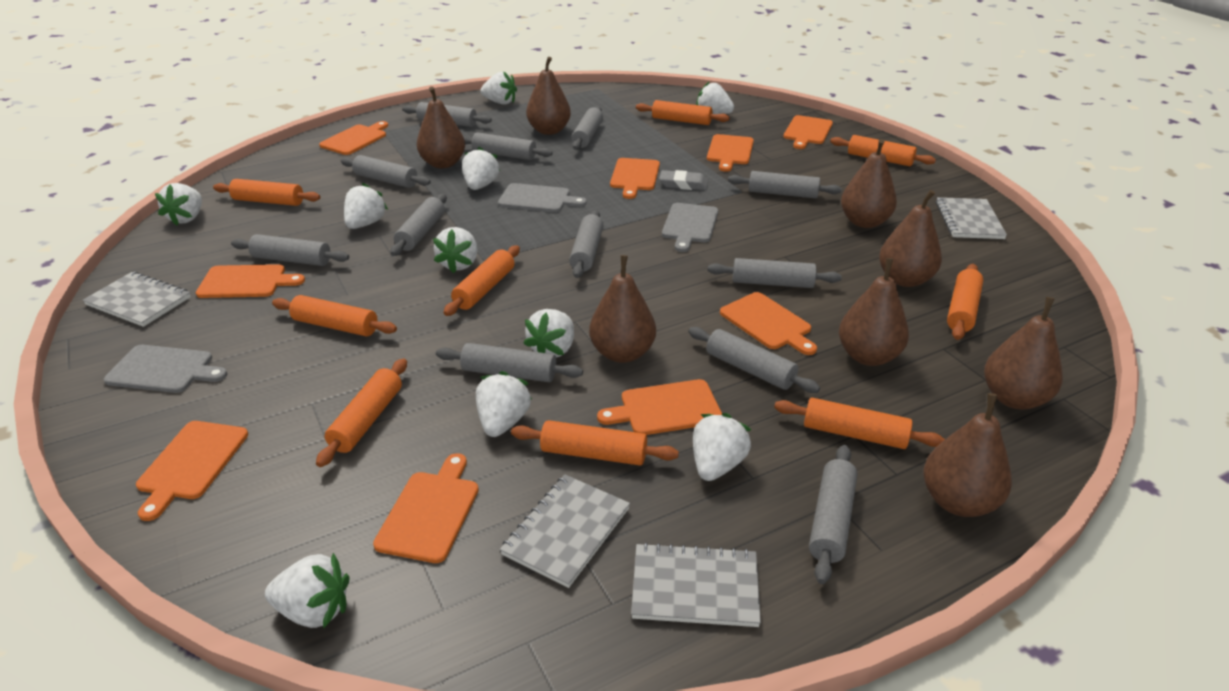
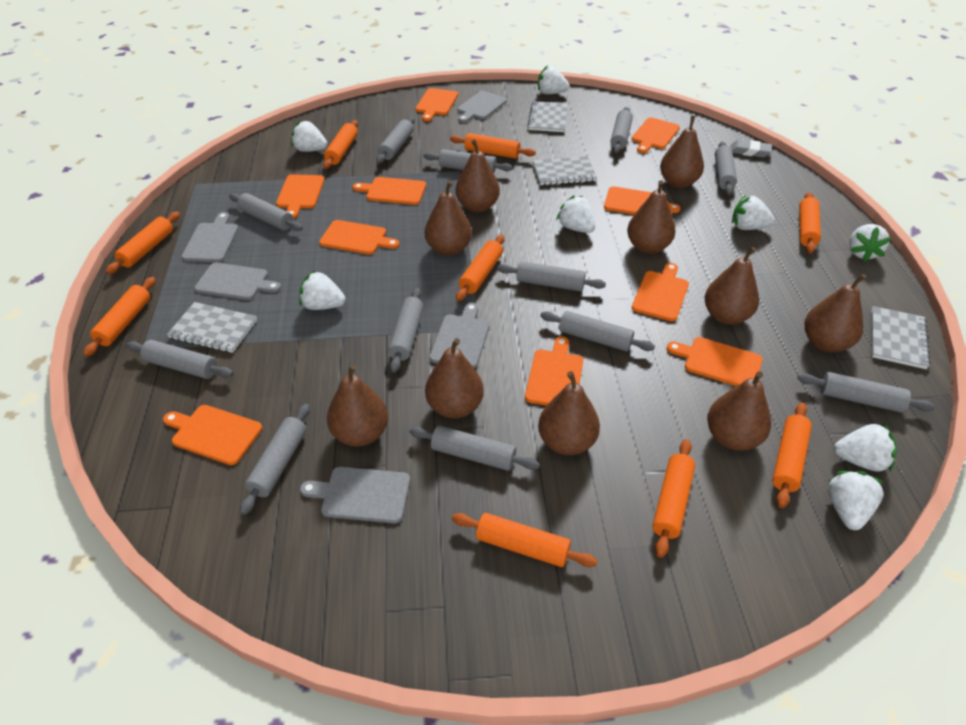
brown pear: 8 -> 10
grey cutting board: 3 -> 5
orange cutting board: 9 -> 10
white strawberry: 10 -> 8

